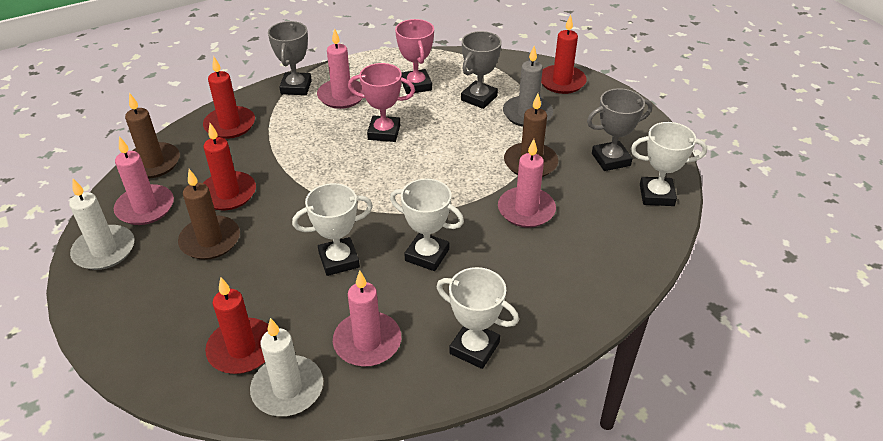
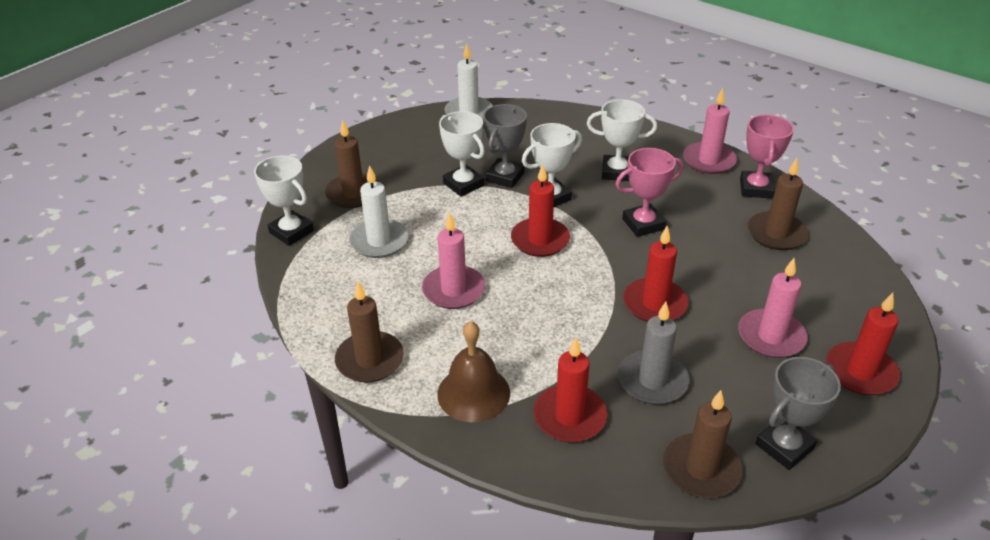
brown bell: 0 -> 1
brown candle: 3 -> 4
grey trophy: 3 -> 2
pink candle: 4 -> 3

